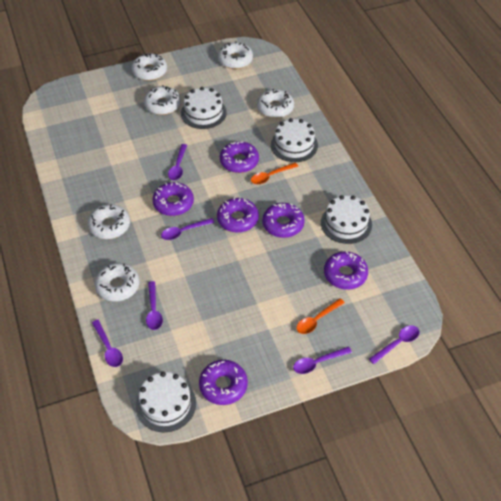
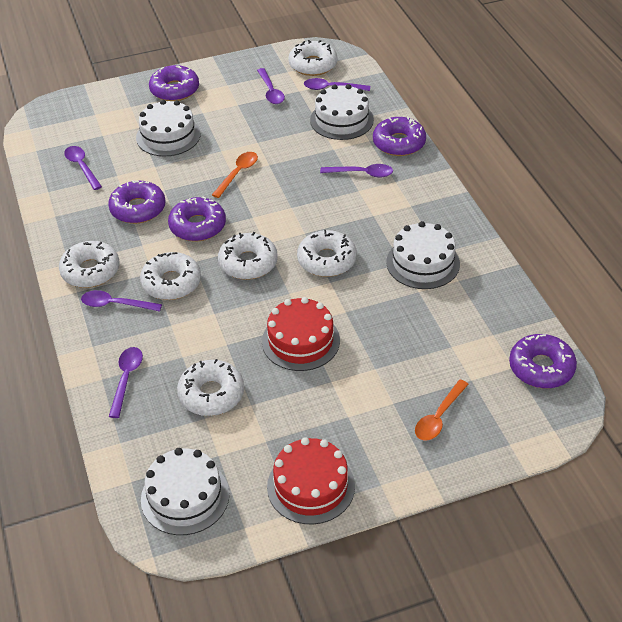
purple donut: 6 -> 5
red cake: 0 -> 2

